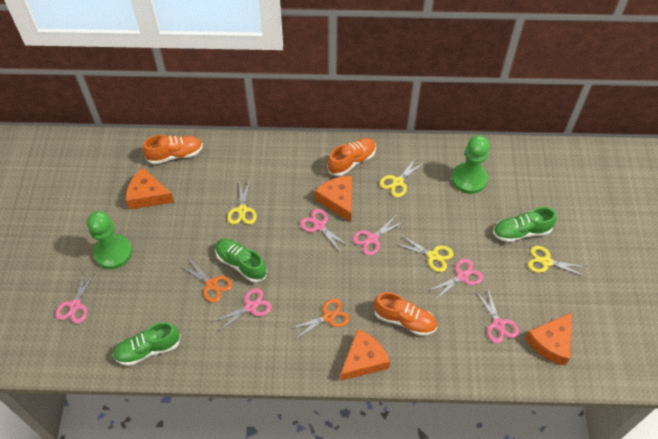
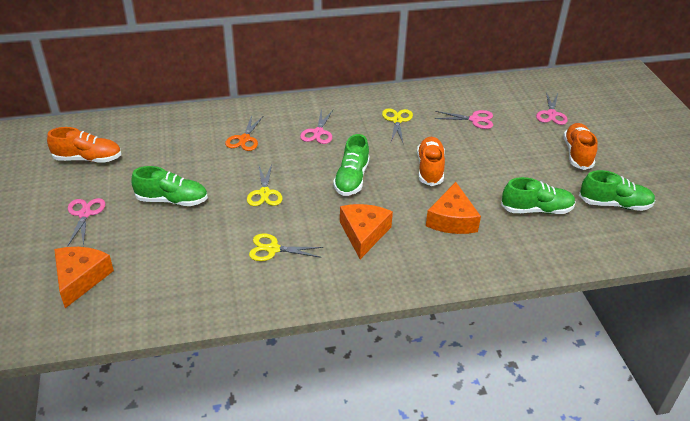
green pawn: 2 -> 0
green shoe: 3 -> 4
orange cheese: 4 -> 3
orange scissors: 2 -> 1
pink scissors: 6 -> 4
yellow scissors: 4 -> 3

